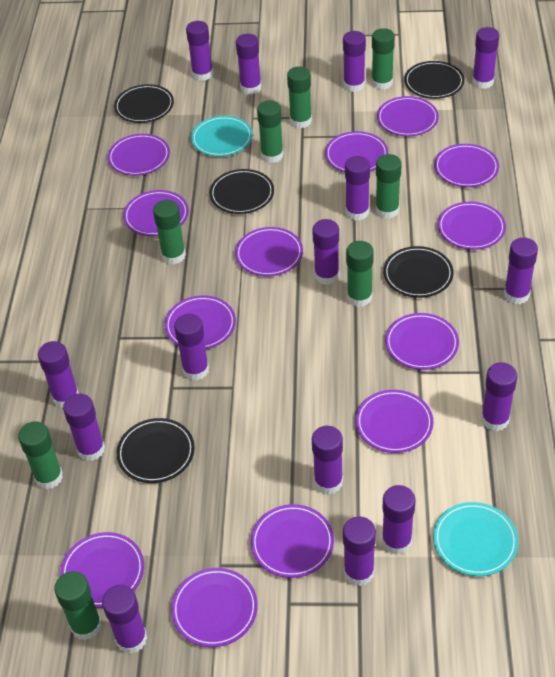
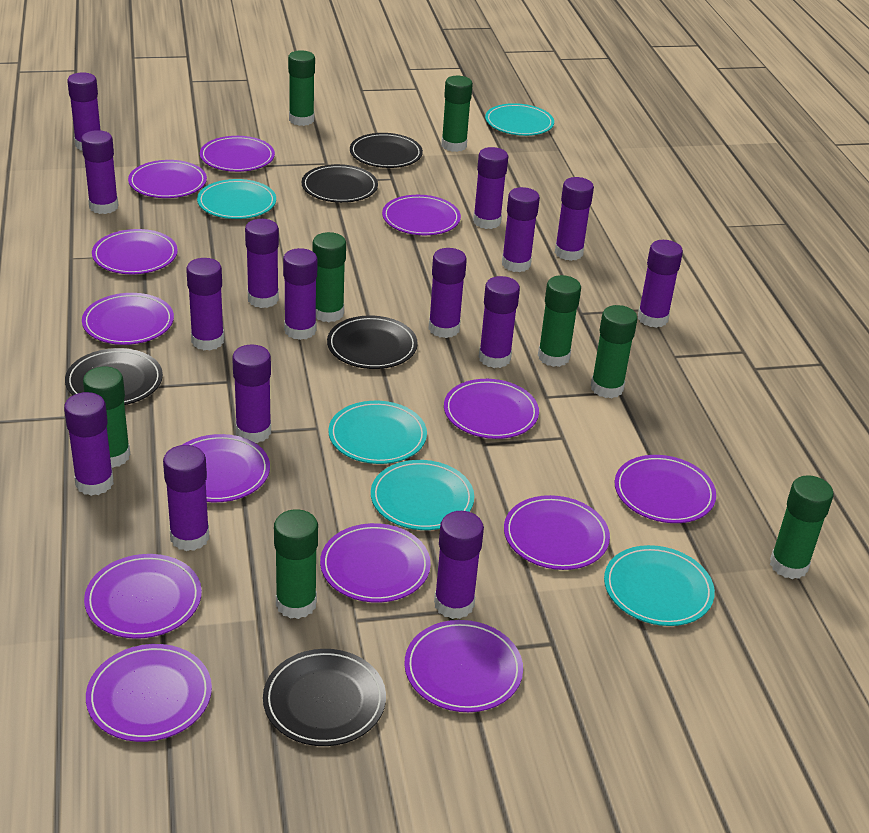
turquoise plate: 2 -> 5

